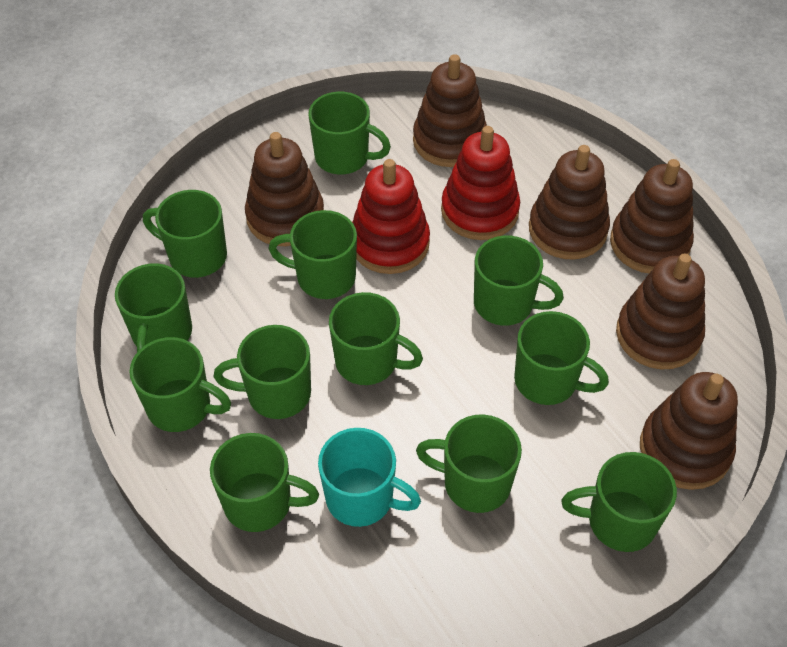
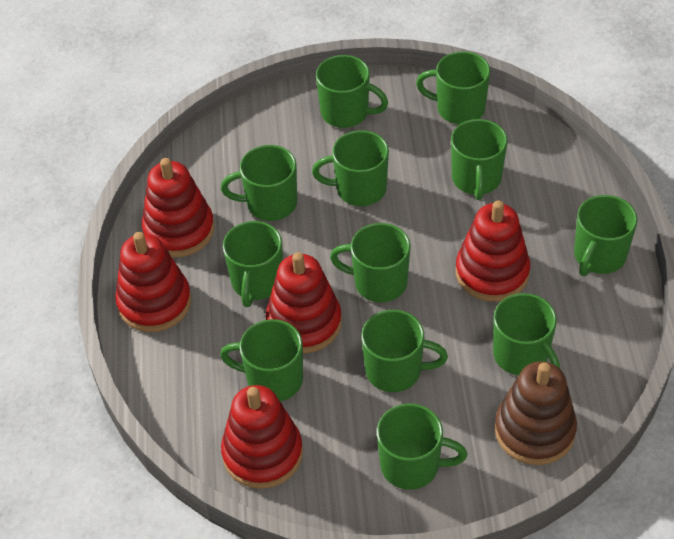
brown stacking toy: 6 -> 1
red stacking toy: 2 -> 5
turquoise mug: 1 -> 0

